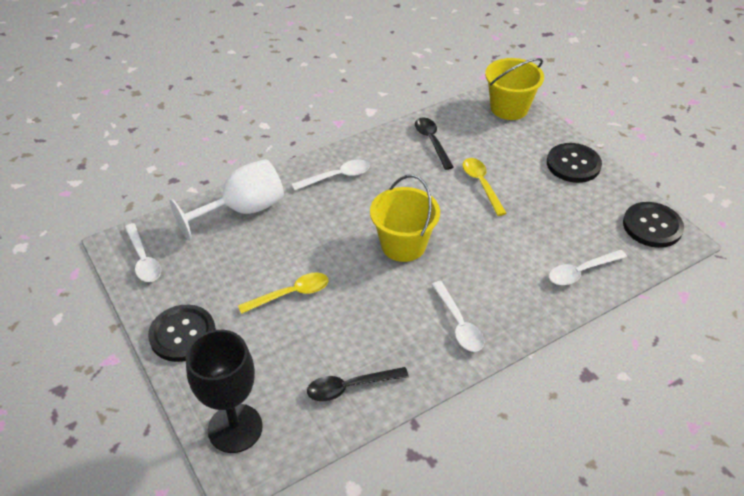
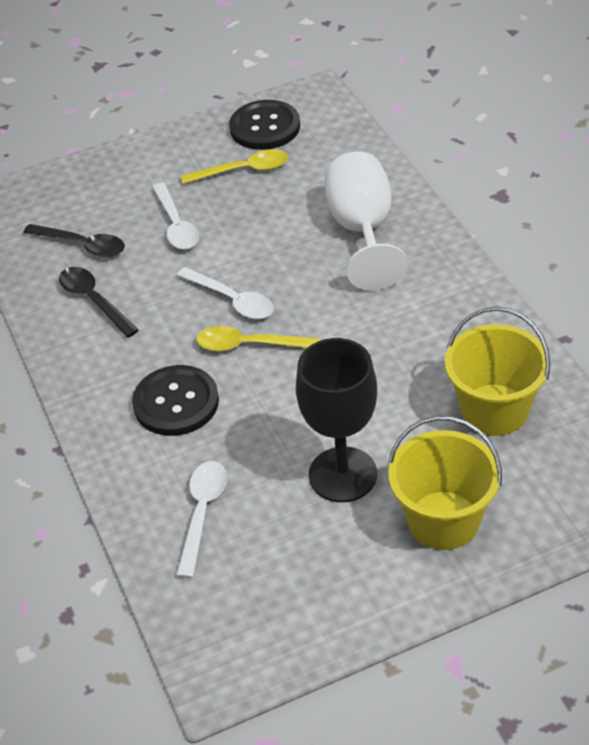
black button: 3 -> 2
white spoon: 4 -> 3

